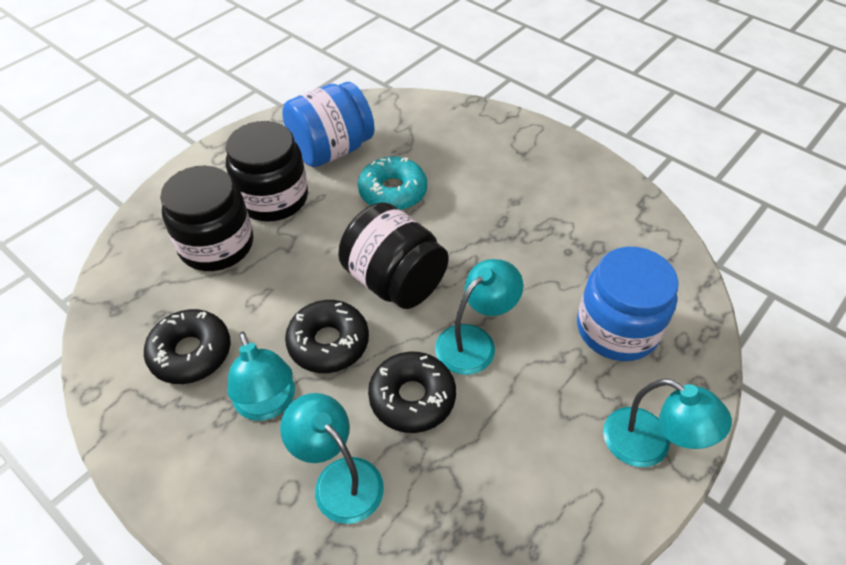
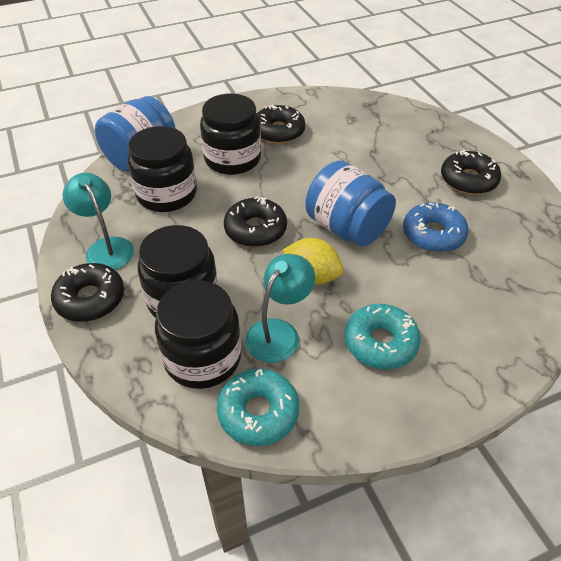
black donut: 3 -> 4
black jar: 3 -> 4
blue donut: 0 -> 1
turquoise donut: 1 -> 2
turquoise lamp: 4 -> 2
yellow lemon: 0 -> 1

